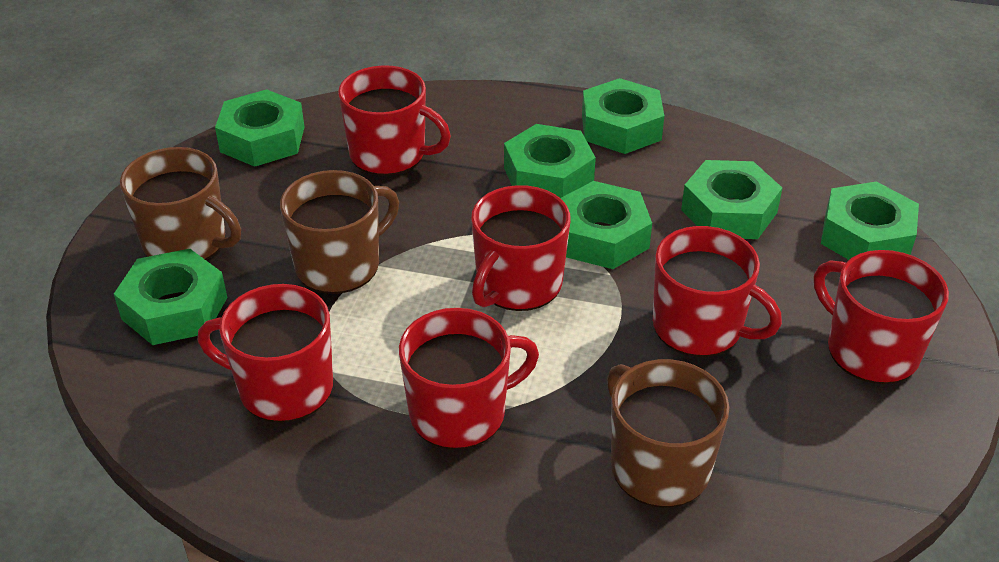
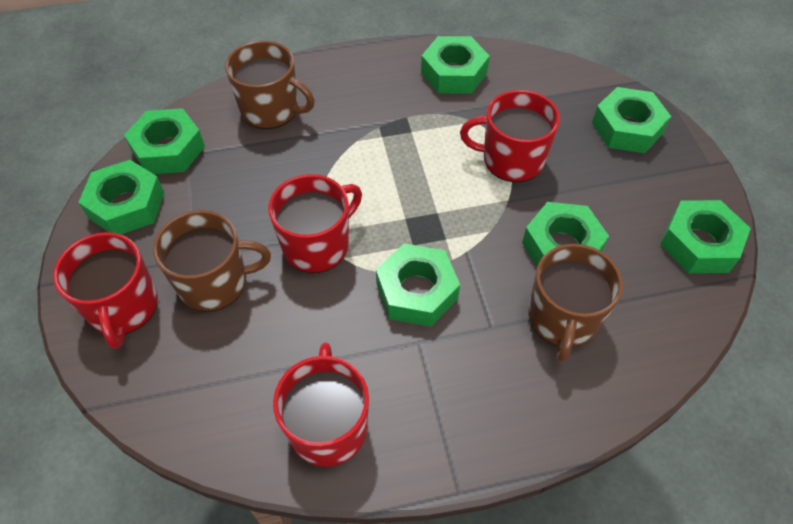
red mug: 6 -> 4

